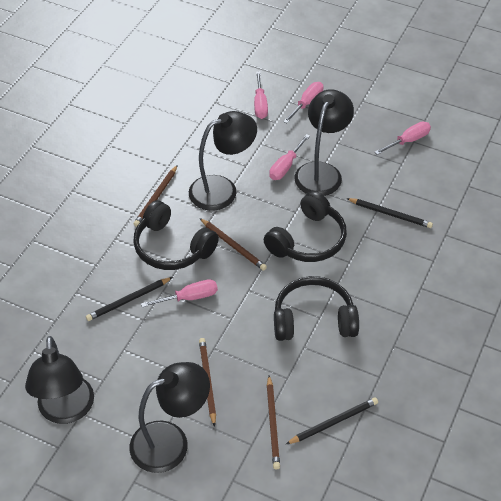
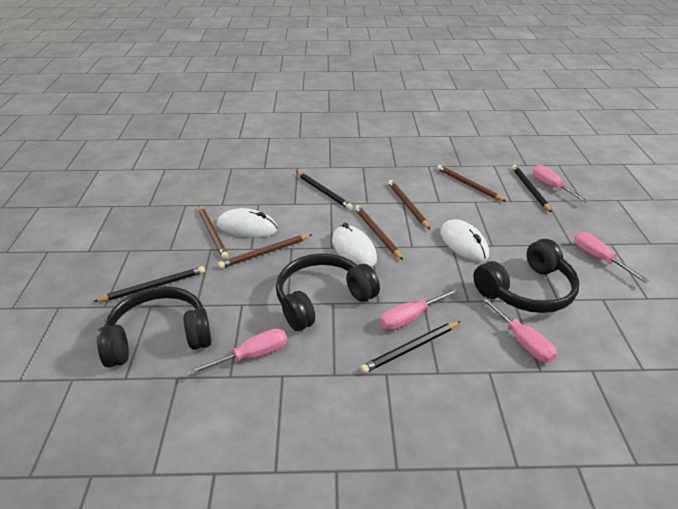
black lamp: 4 -> 0
black pencil: 3 -> 4
brown pencil: 4 -> 5
white mouse: 0 -> 3

